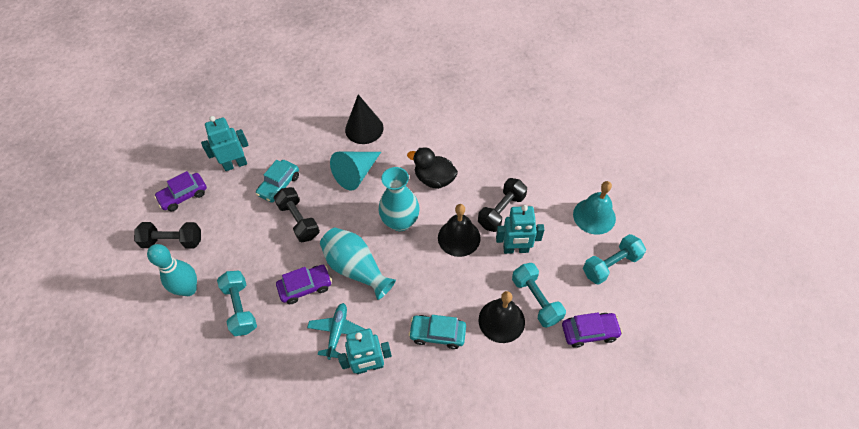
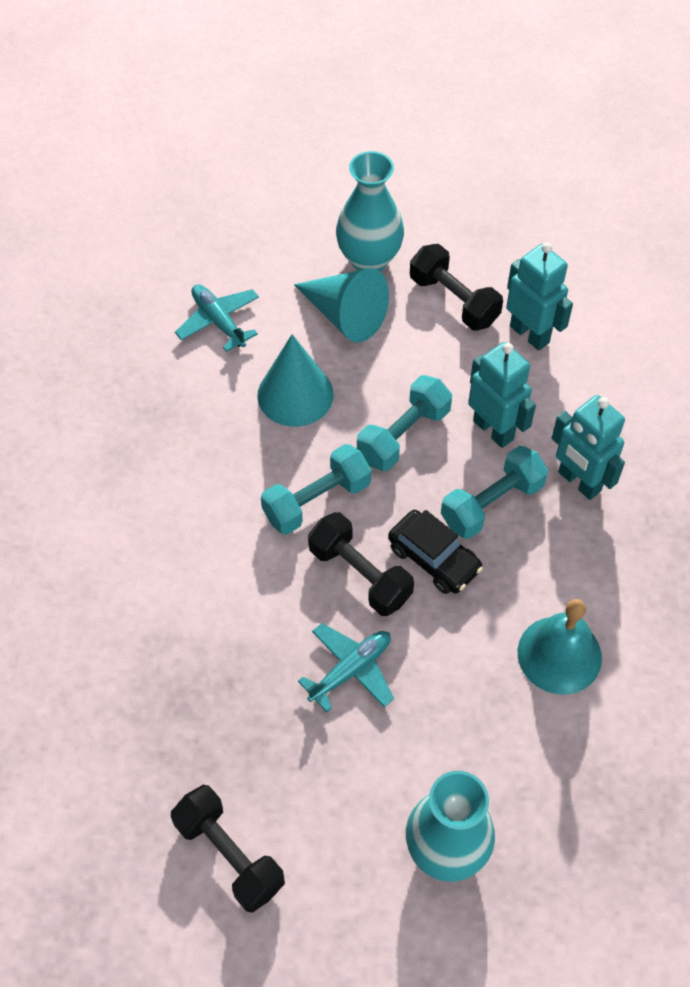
black bell: 2 -> 0
black car: 0 -> 1
black cone: 1 -> 0
black duck: 1 -> 0
purple car: 3 -> 0
turquoise bowling pin: 1 -> 0
turquoise car: 2 -> 0
turquoise cone: 1 -> 2
turquoise plane: 1 -> 2

